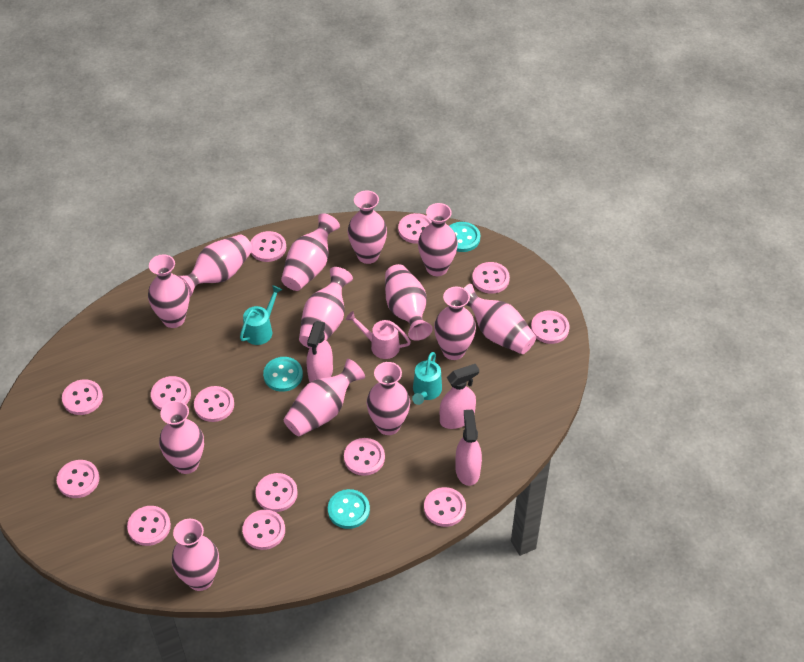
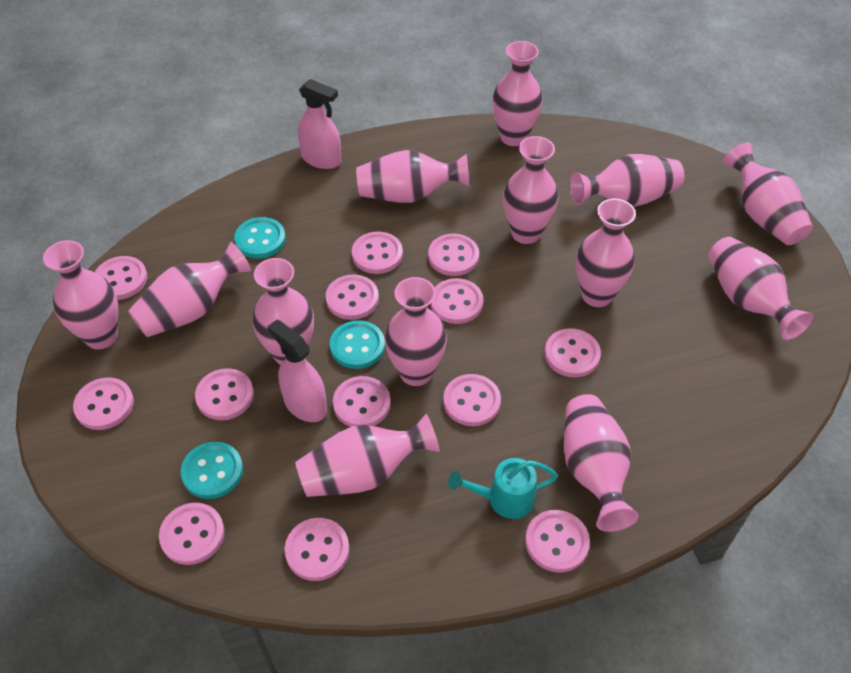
pink spray bottle: 3 -> 2
pink watering can: 1 -> 0
turquoise watering can: 2 -> 1

